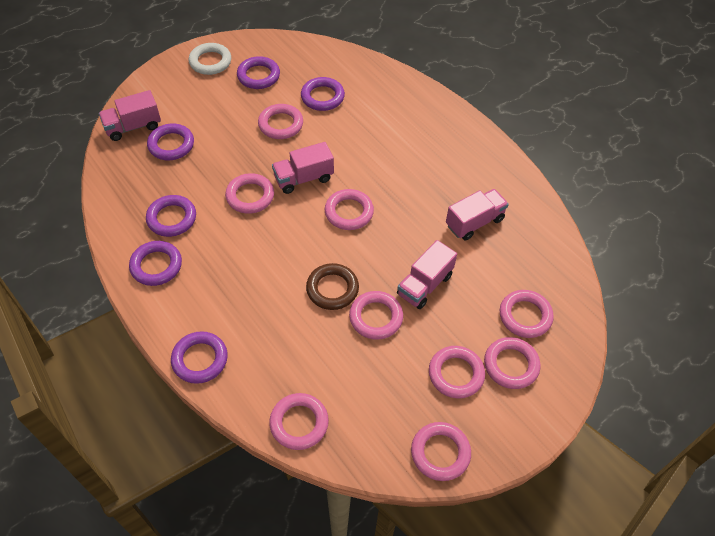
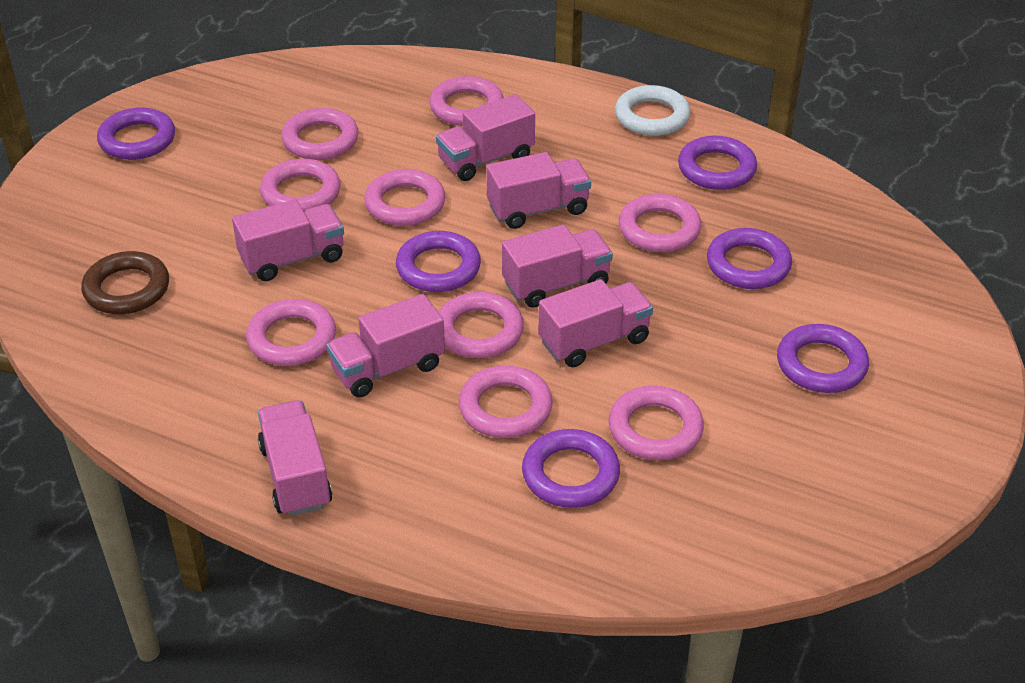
pink truck: 4 -> 7

